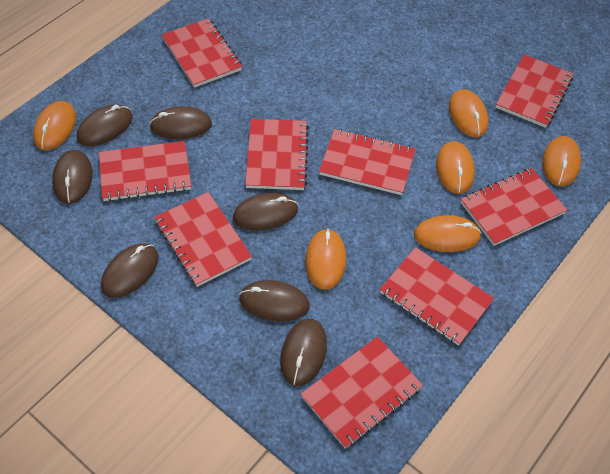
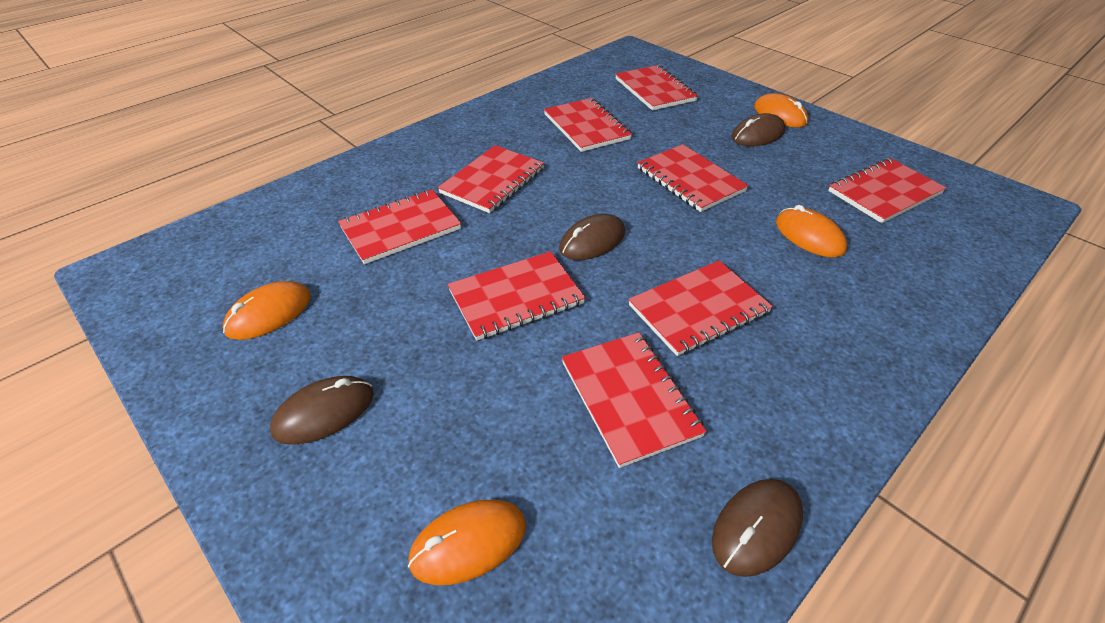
brown mouse: 7 -> 4
orange mouse: 6 -> 4

